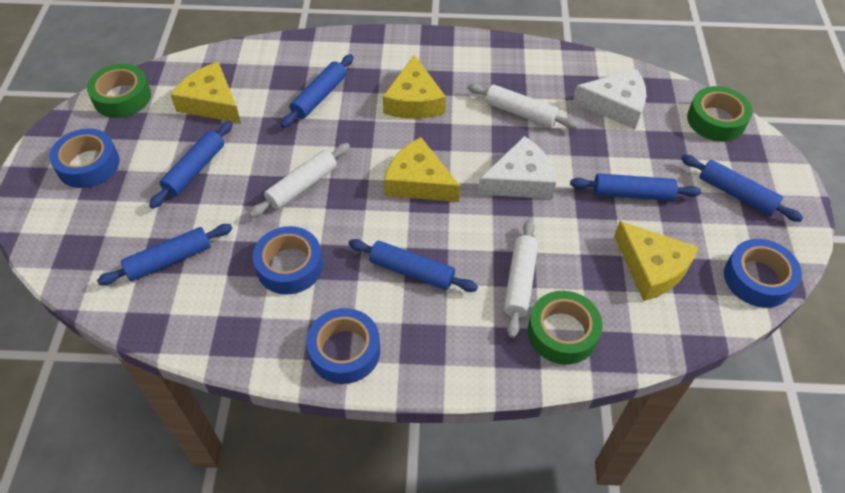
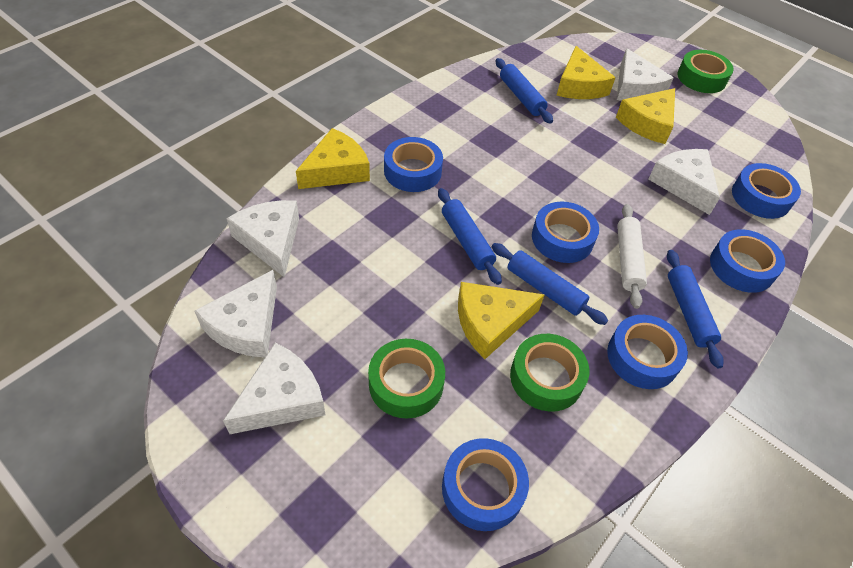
blue rolling pin: 6 -> 4
blue tape: 4 -> 6
white cheese: 2 -> 5
white rolling pin: 3 -> 1

